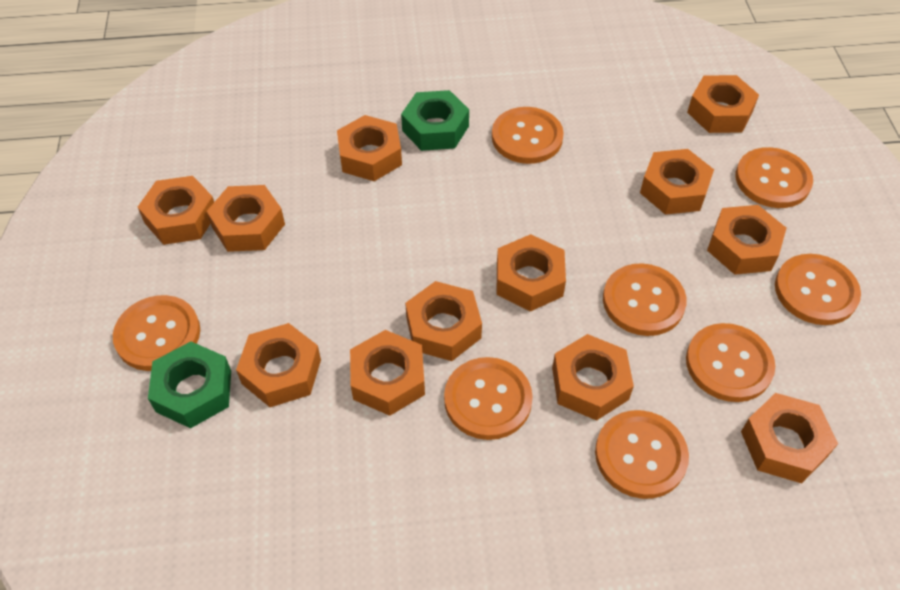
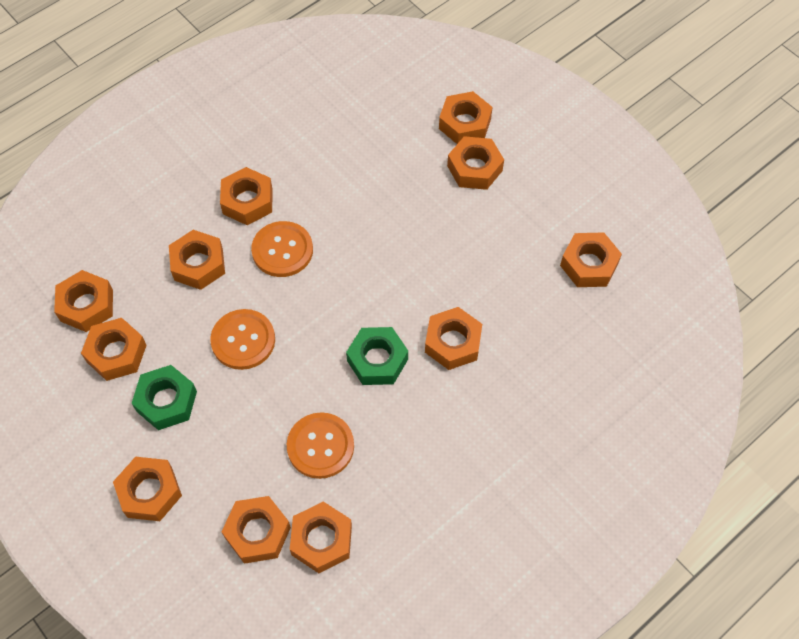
orange button: 8 -> 3
orange nut: 12 -> 11

